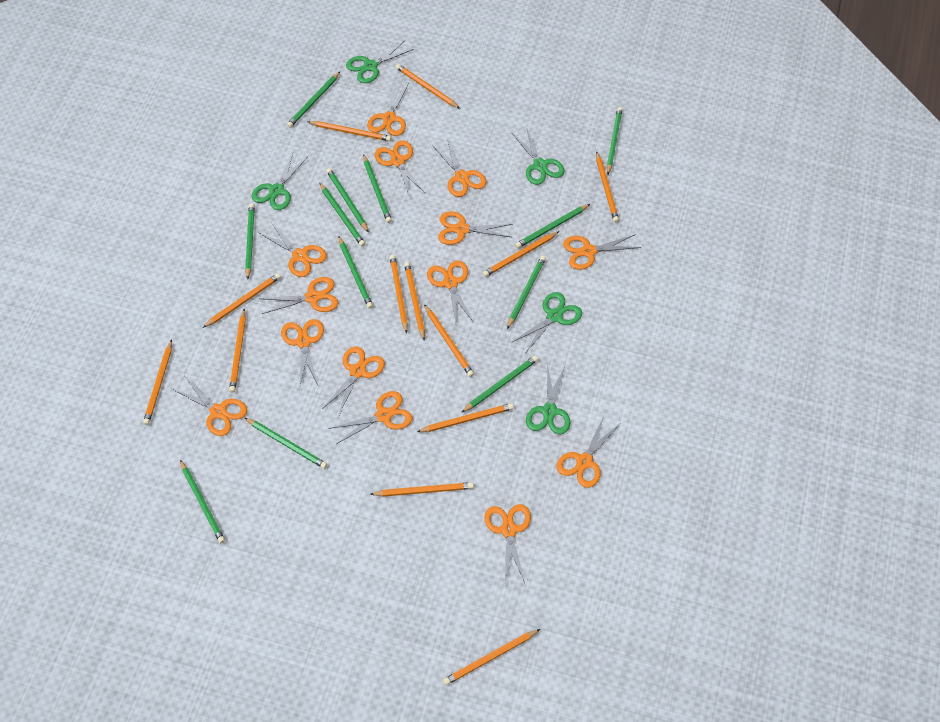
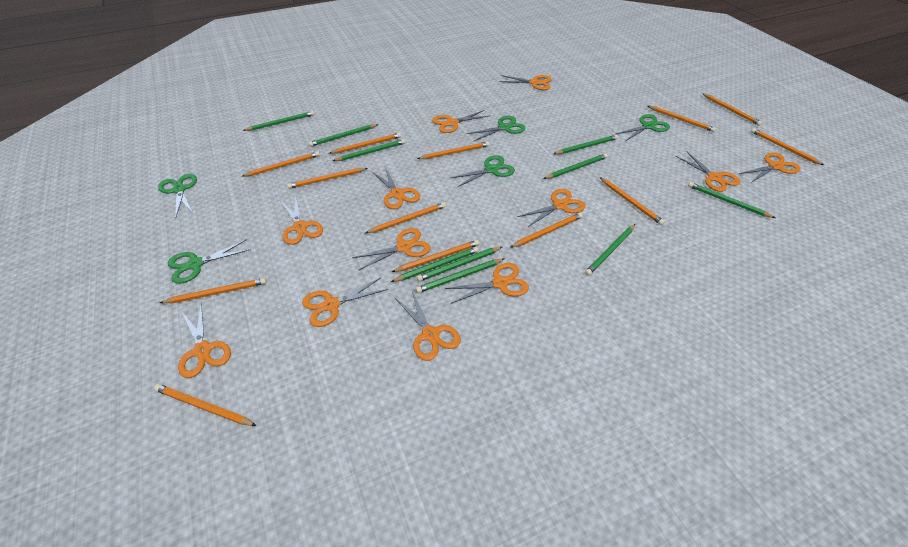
green pencil: 12 -> 10
orange scissors: 14 -> 12

